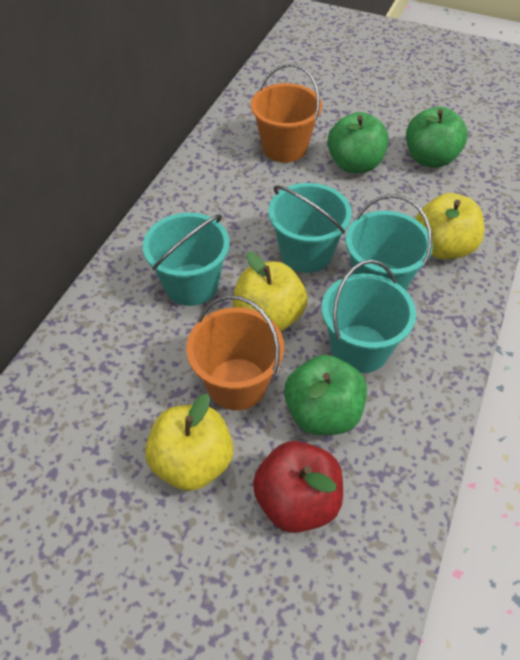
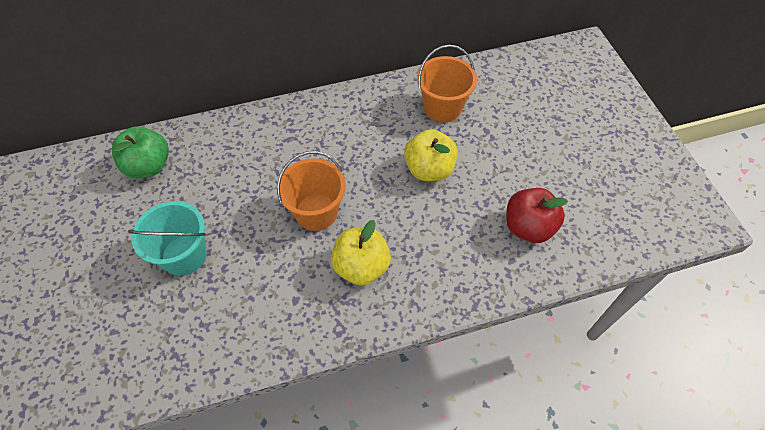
green apple: 3 -> 1
turquoise bucket: 4 -> 1
yellow apple: 3 -> 2

